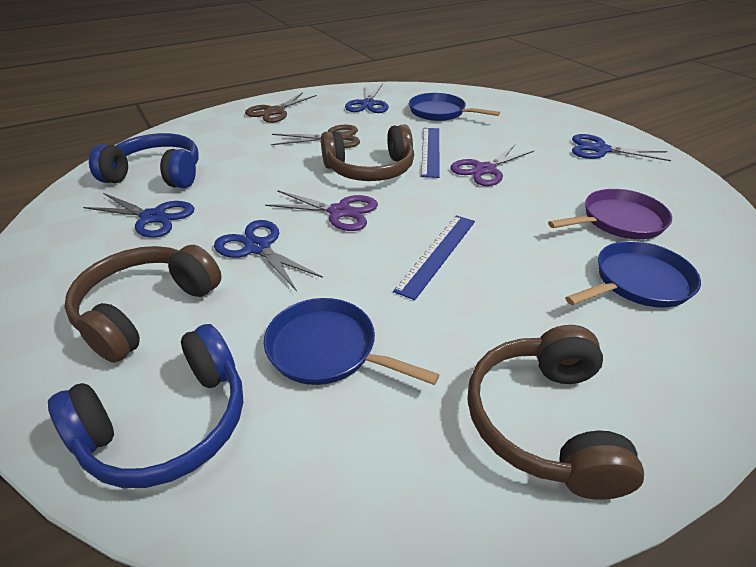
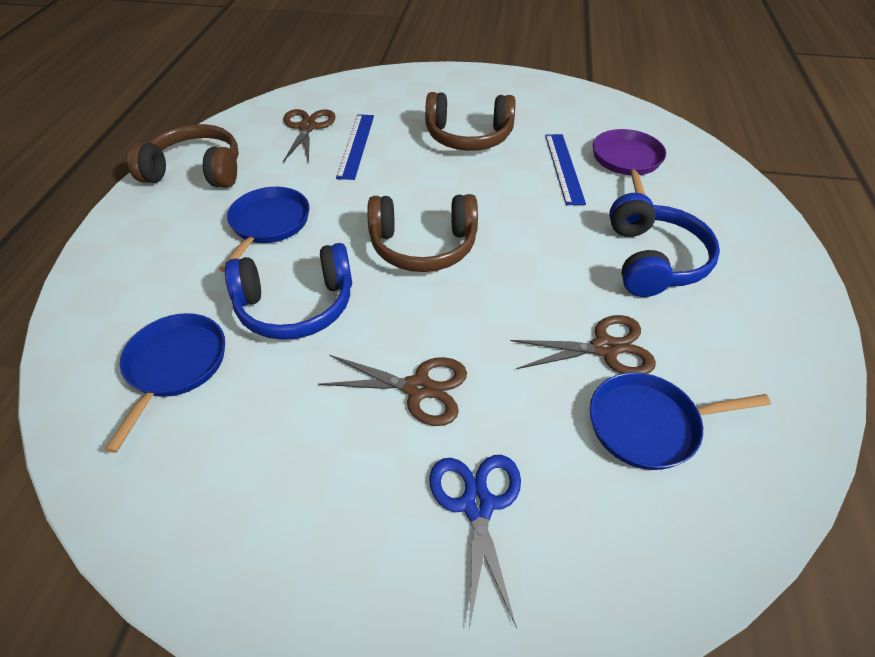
blue scissors: 4 -> 1
brown scissors: 2 -> 3
purple scissors: 2 -> 0

